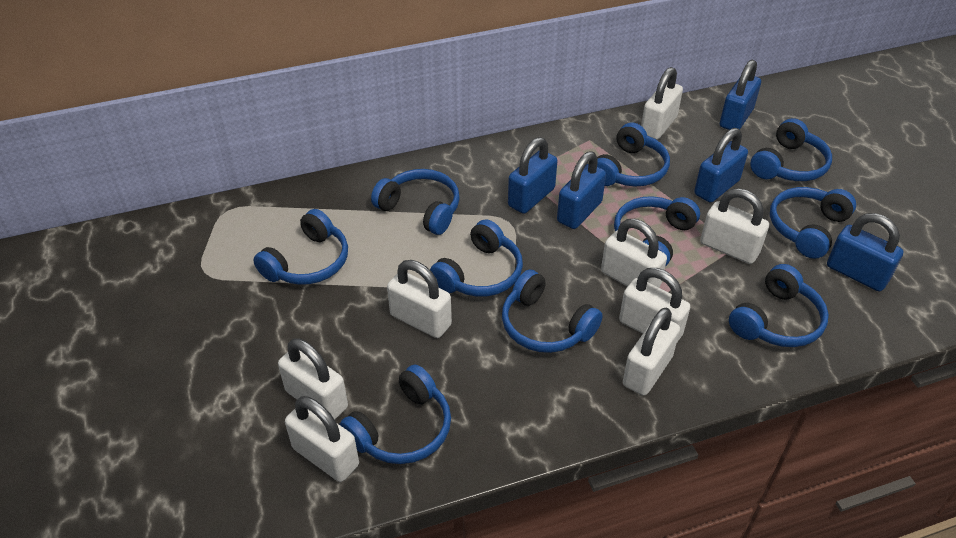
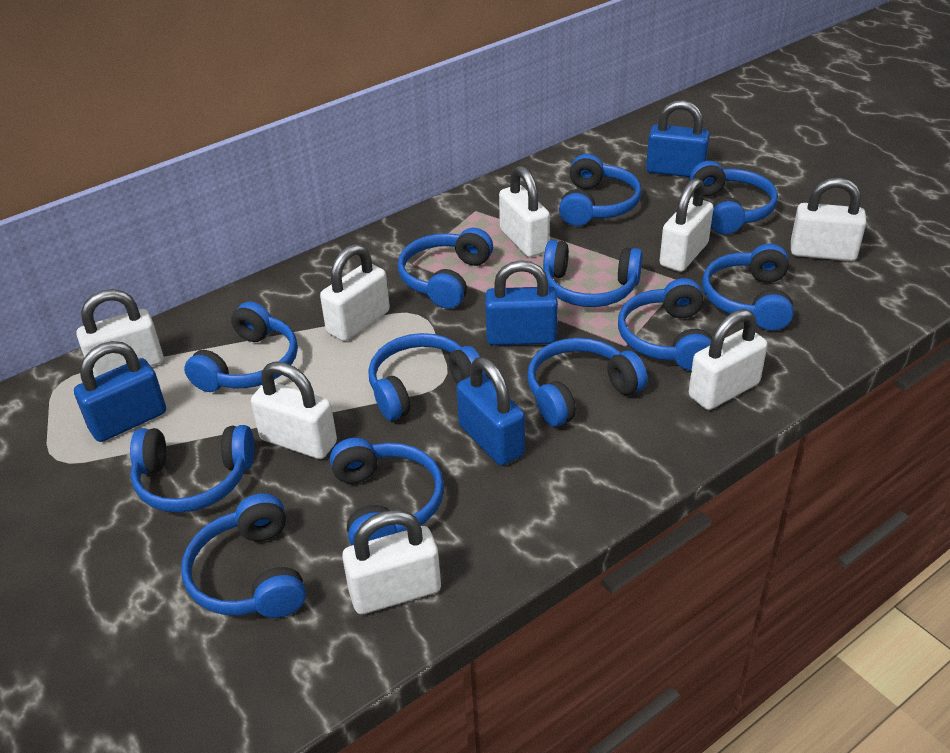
blue headphones: 10 -> 12
blue padlock: 5 -> 4

